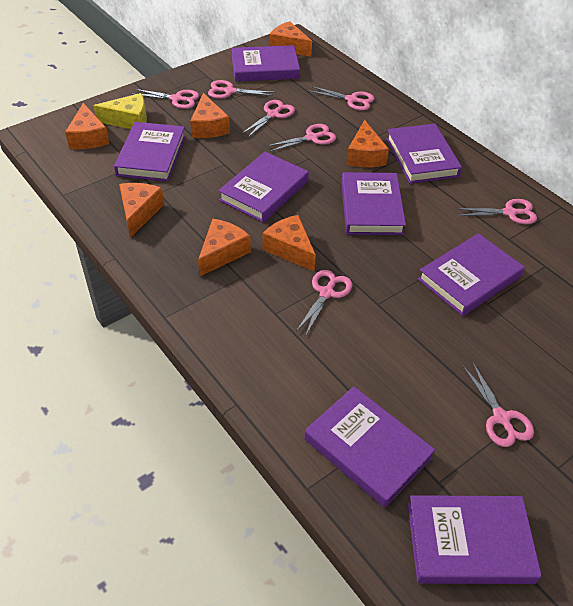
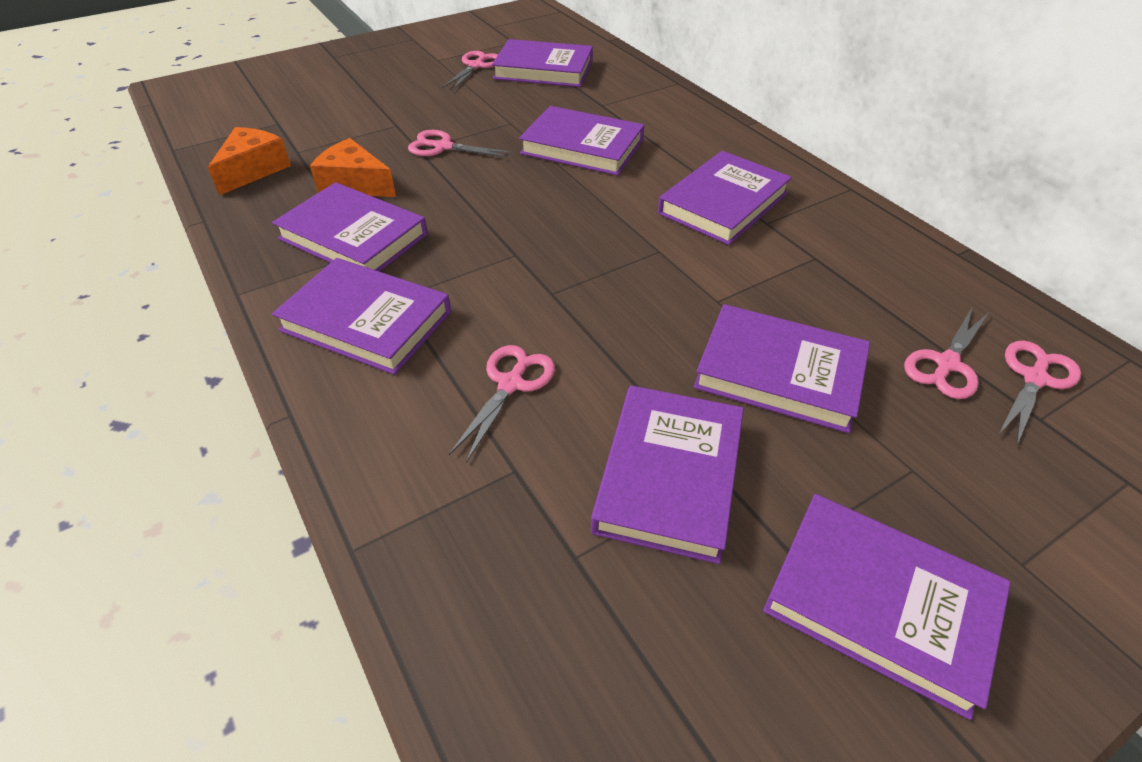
orange cheese: 7 -> 2
pink scissors: 8 -> 5
yellow cheese: 1 -> 0

